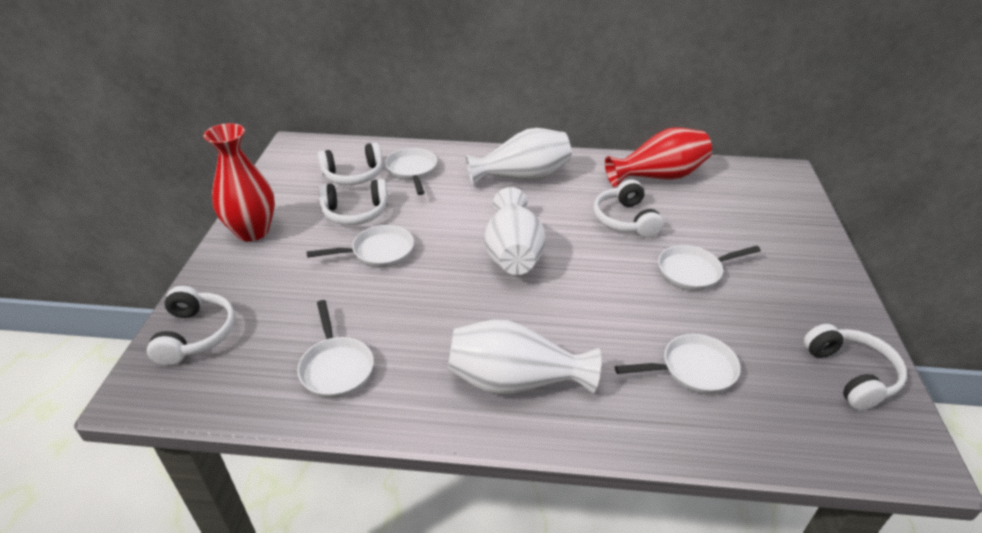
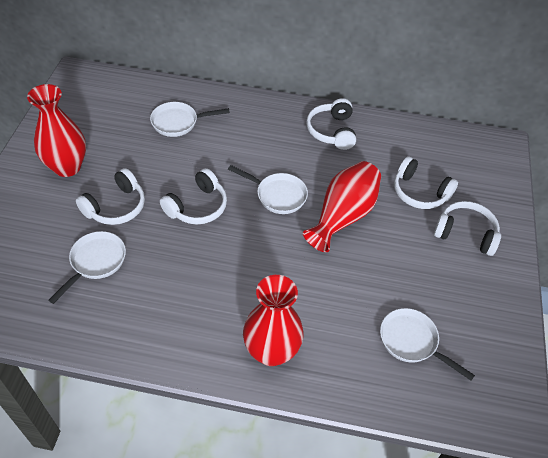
red vase: 2 -> 3
white pan: 5 -> 4
white vase: 3 -> 0

